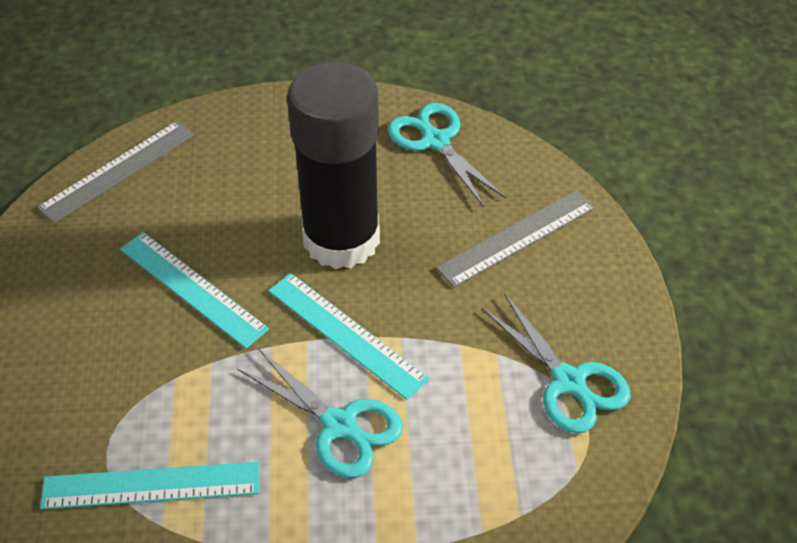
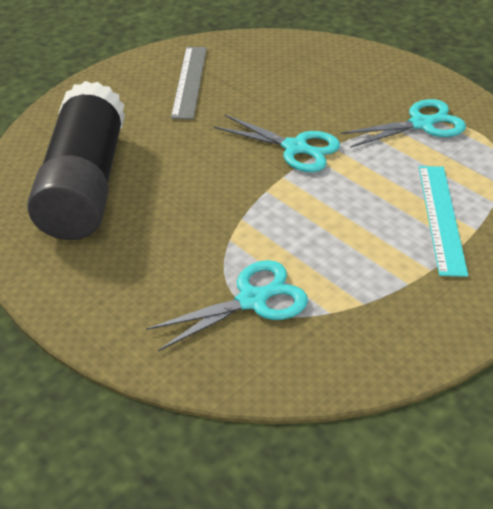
grey ruler: 2 -> 1
turquoise ruler: 3 -> 1

